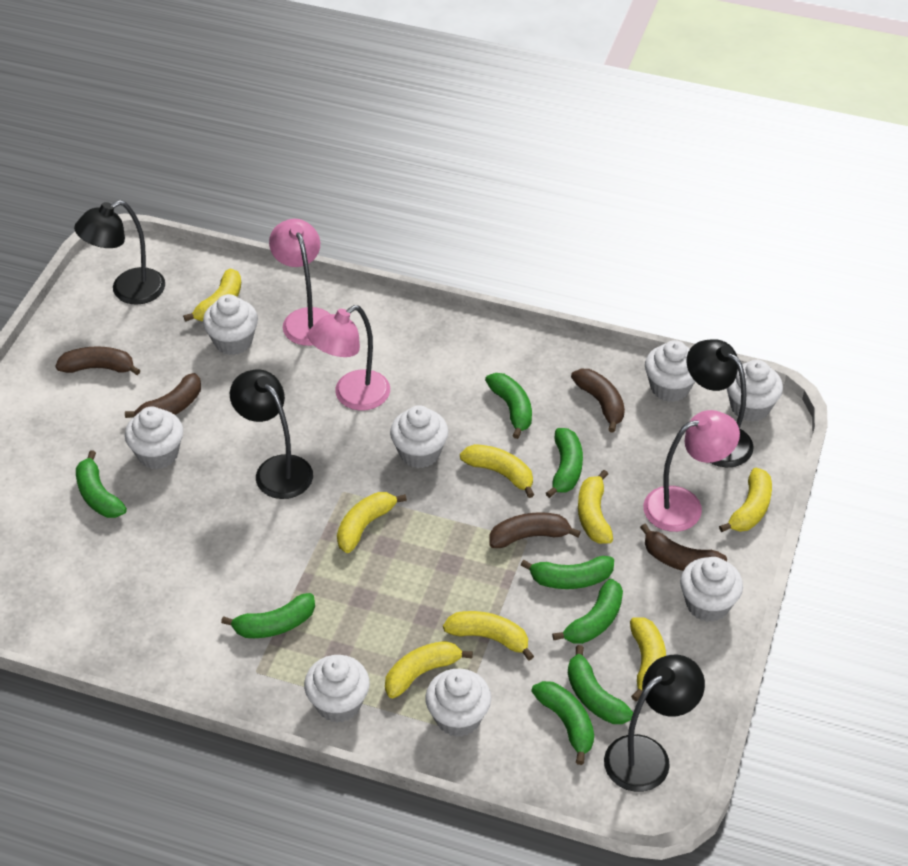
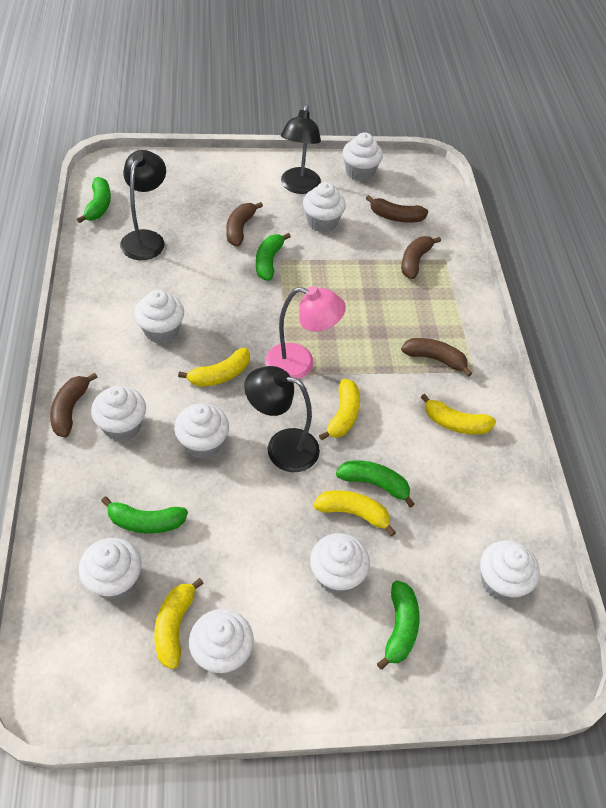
black lamp: 4 -> 3
green banana: 8 -> 5
pink lamp: 3 -> 1
white cupcake: 8 -> 9
yellow banana: 8 -> 5

